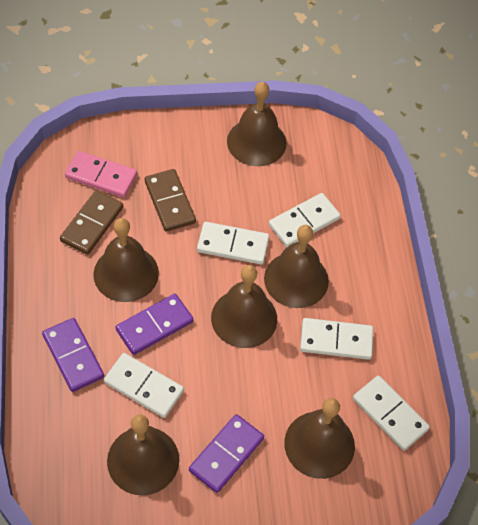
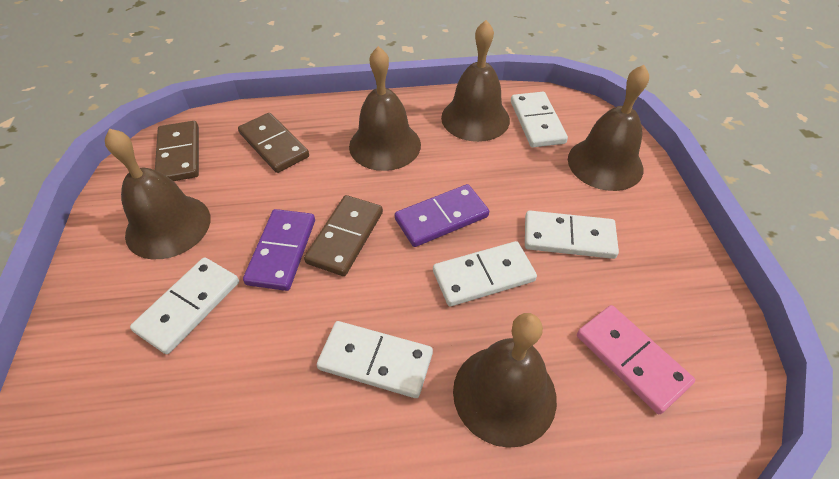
brown bell: 6 -> 5
brown domino: 2 -> 3
purple domino: 3 -> 2

